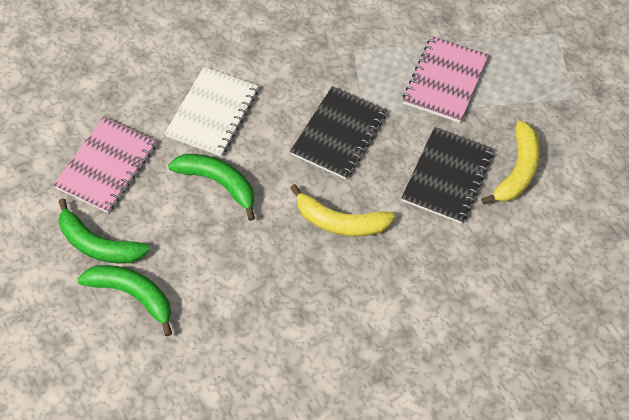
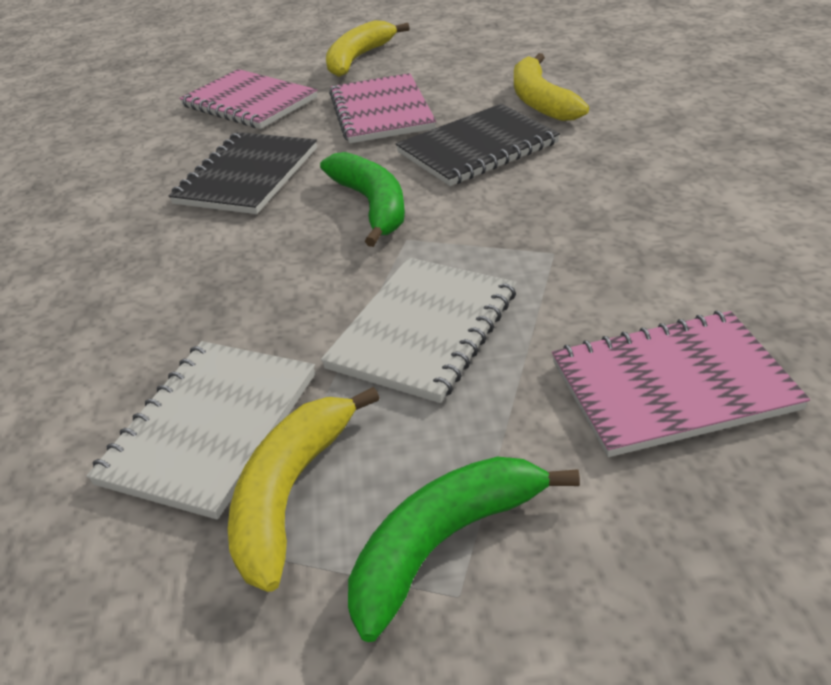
green banana: 3 -> 2
pink notebook: 2 -> 3
white notebook: 1 -> 2
yellow banana: 2 -> 3

